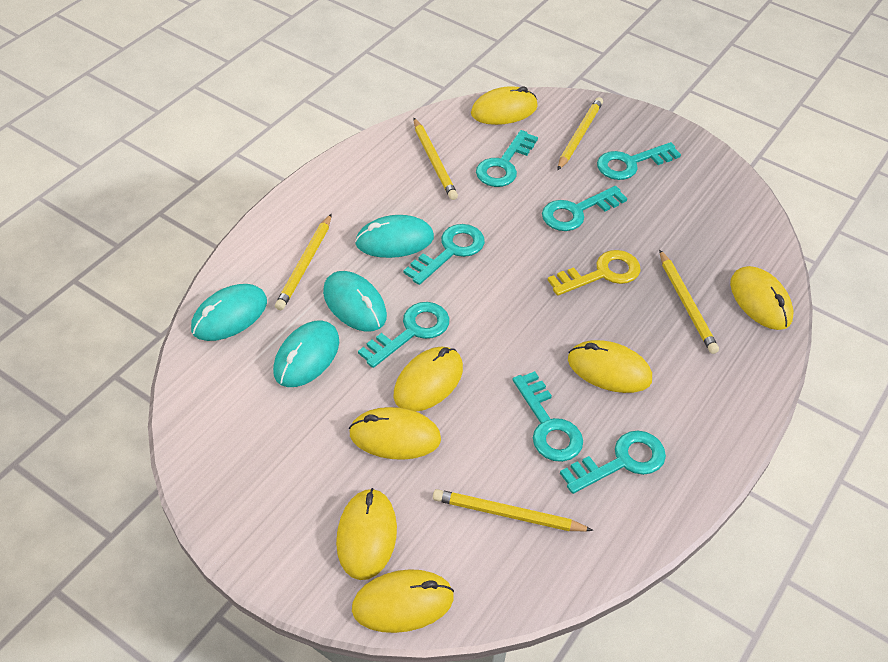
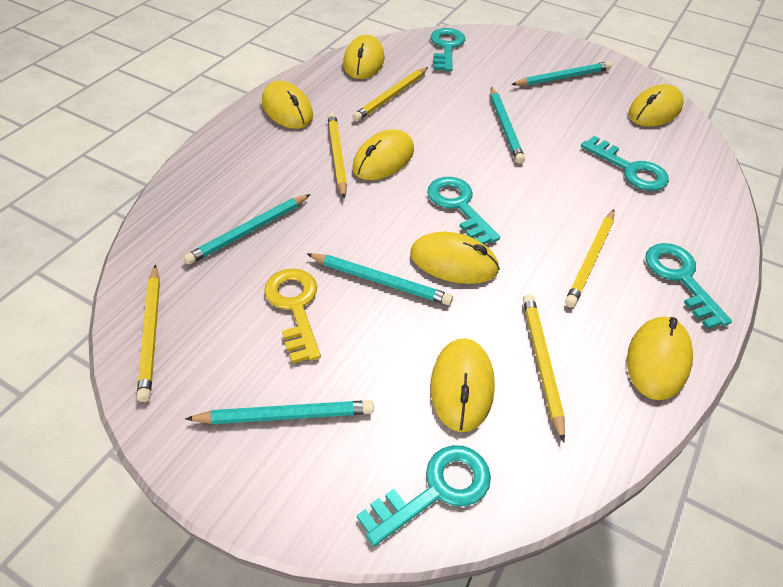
turquoise key: 7 -> 5
turquoise mouse: 4 -> 0
turquoise pencil: 0 -> 5

